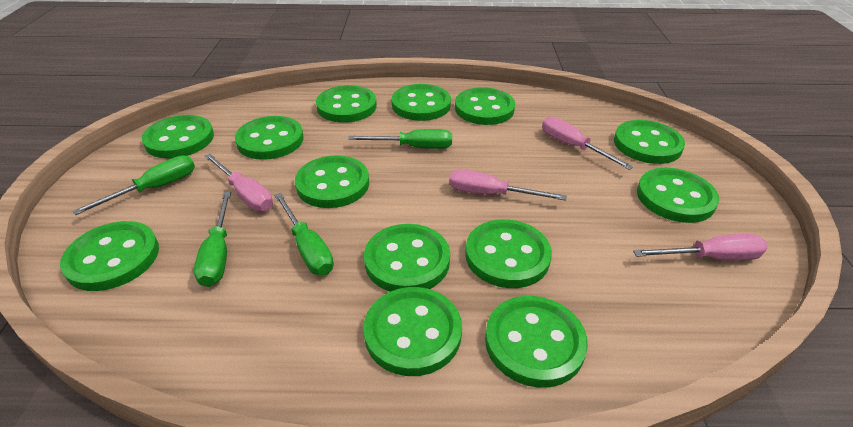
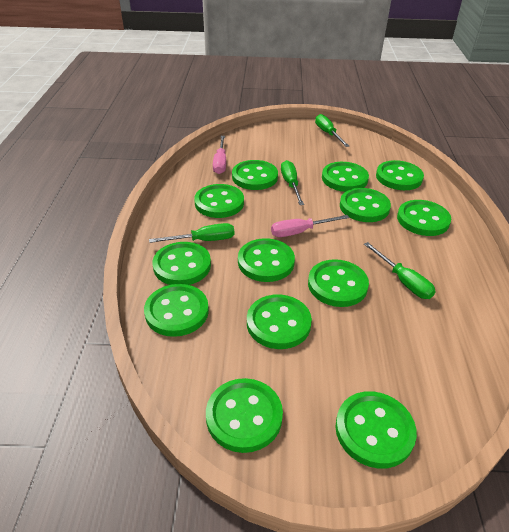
pink screwdriver: 4 -> 2

